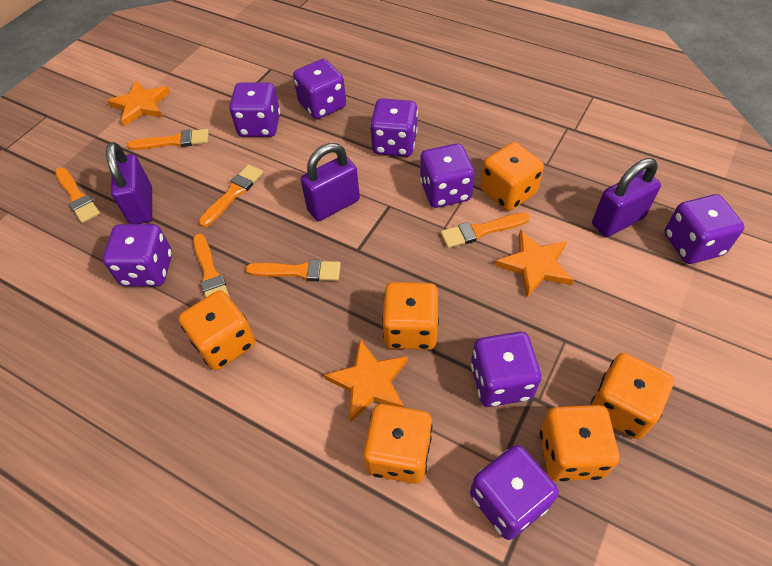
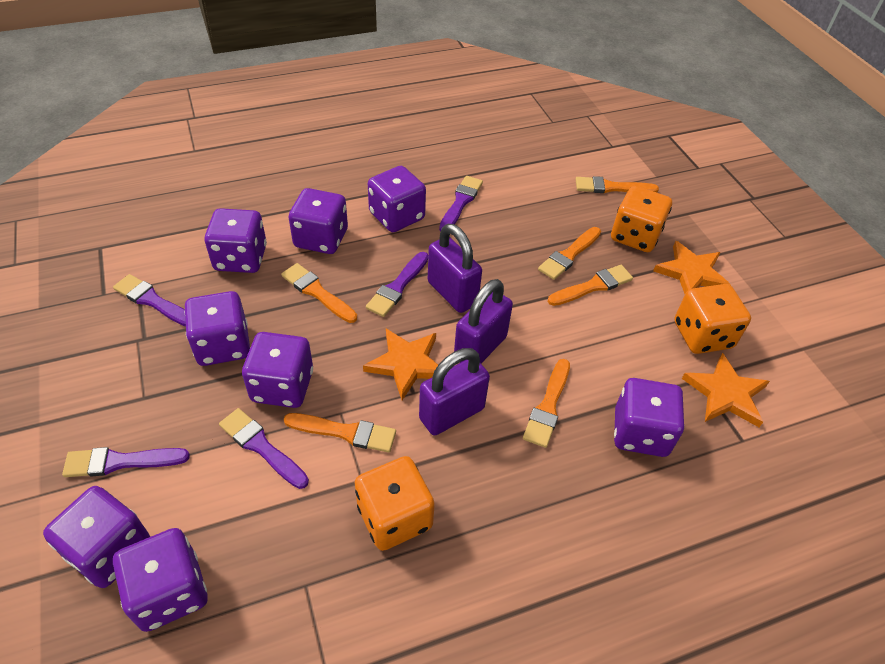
orange dice: 6 -> 3
purple brush: 0 -> 5

